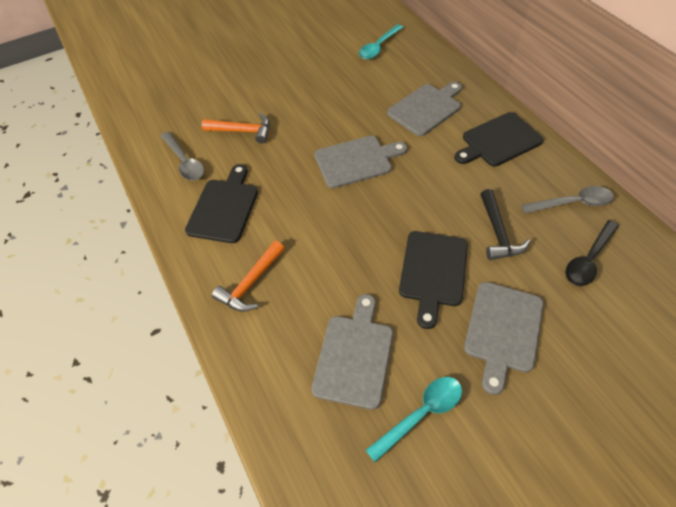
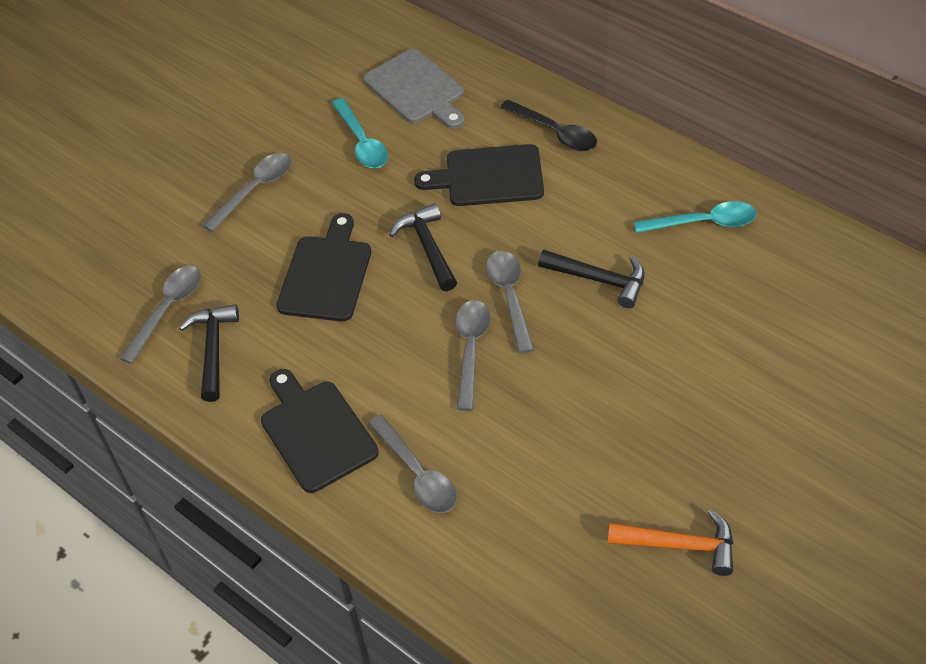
black hammer: 1 -> 3
grey cutting board: 4 -> 1
grey spoon: 2 -> 5
orange hammer: 2 -> 1

